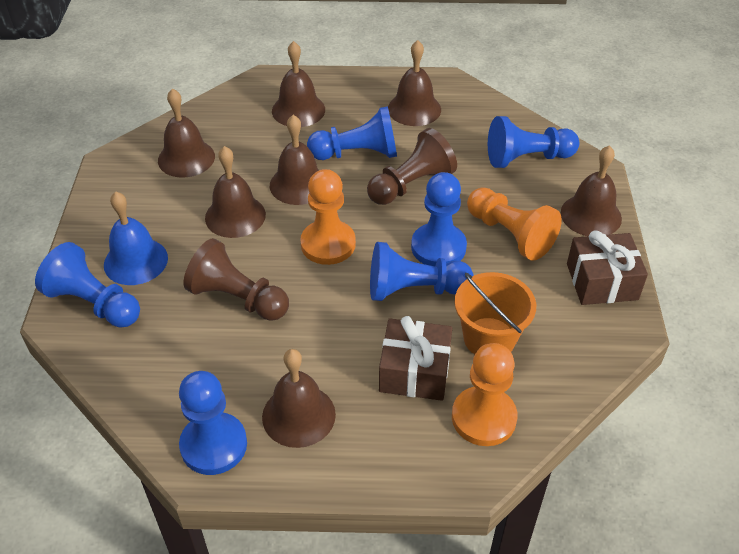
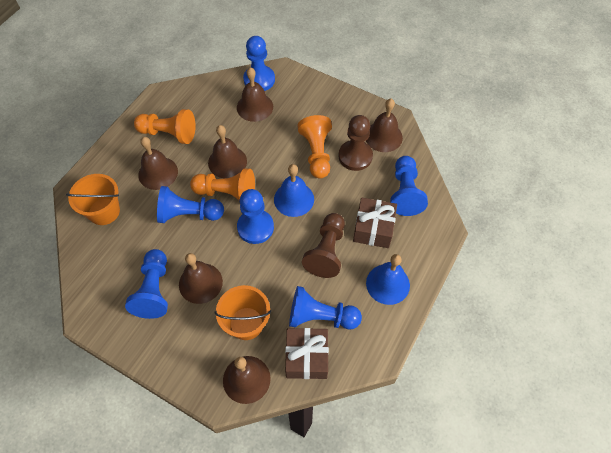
blue bell: 1 -> 2
brown bell: 7 -> 6
orange bucket: 1 -> 2

